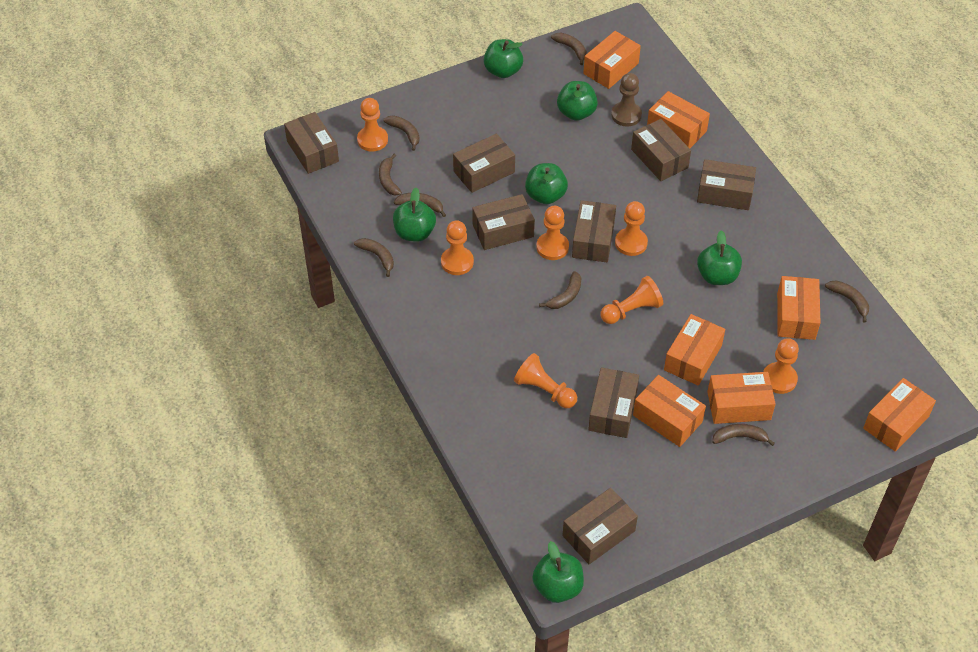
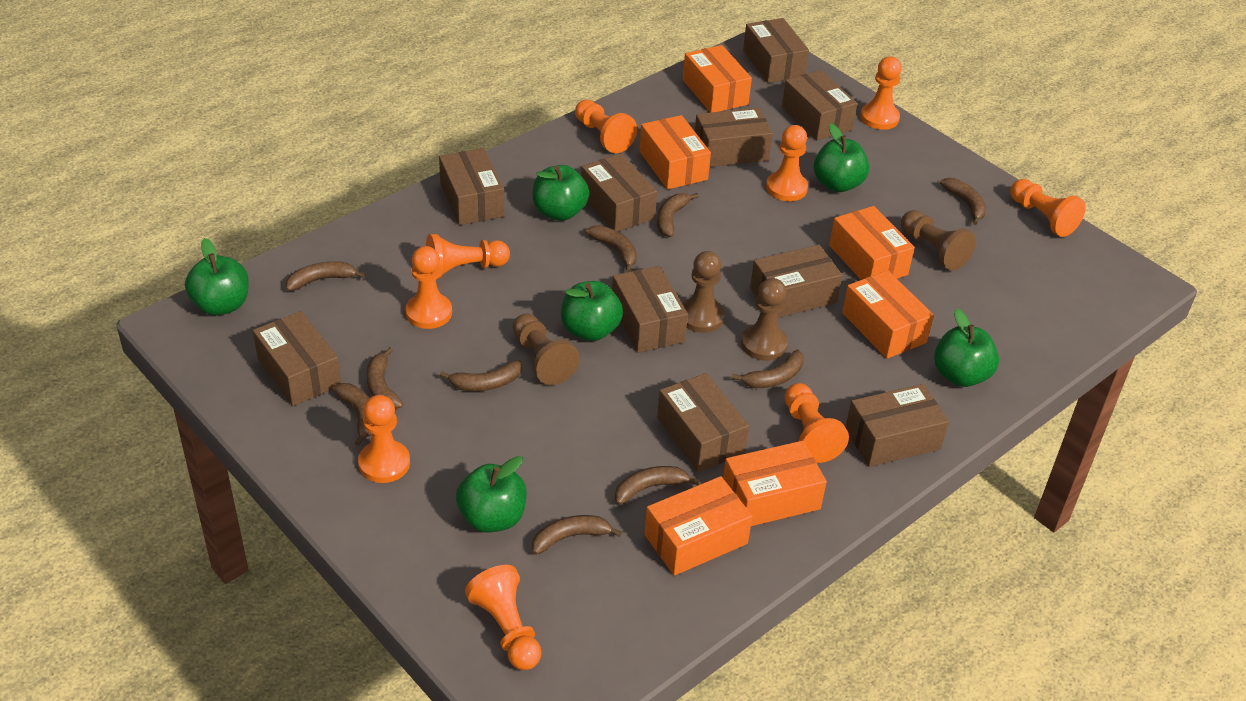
brown banana: 8 -> 10
brown box: 8 -> 10
brown pawn: 1 -> 4
orange box: 7 -> 6
orange pawn: 7 -> 9

